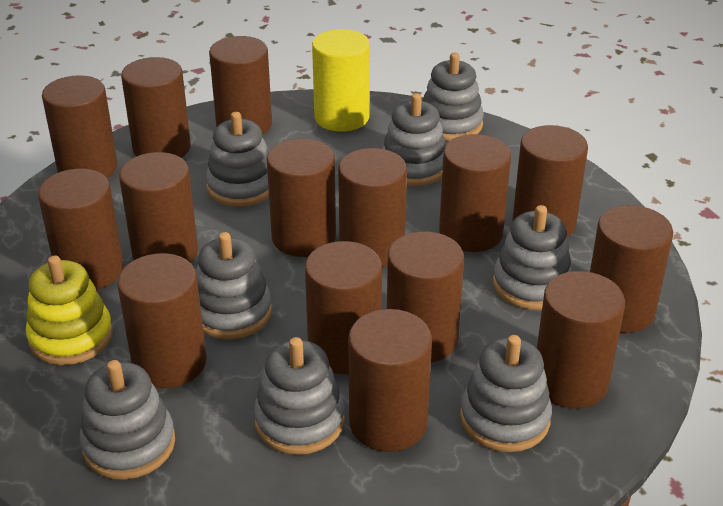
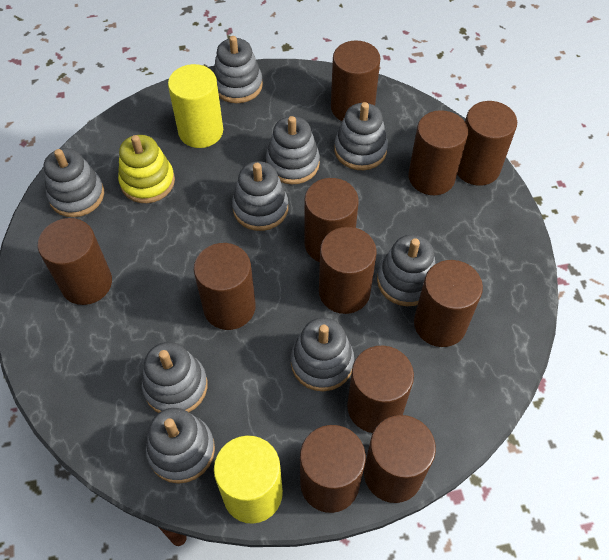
brown cylinder: 15 -> 11
grey stacking toy: 8 -> 9
yellow cylinder: 1 -> 2

